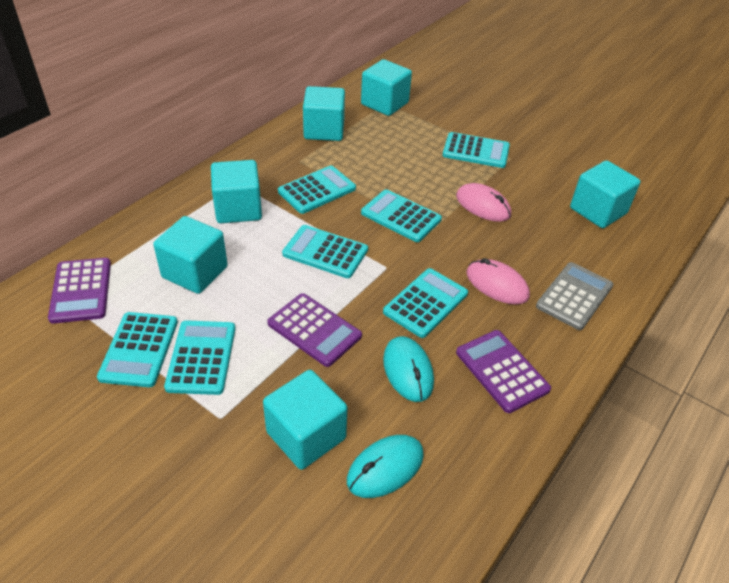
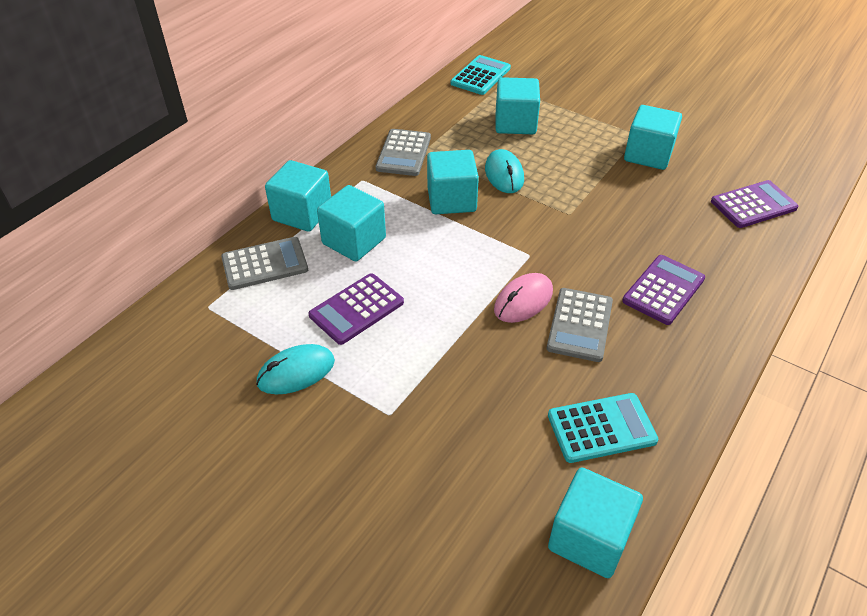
grey calculator: 1 -> 3
pink mouse: 2 -> 1
turquoise calculator: 7 -> 2

